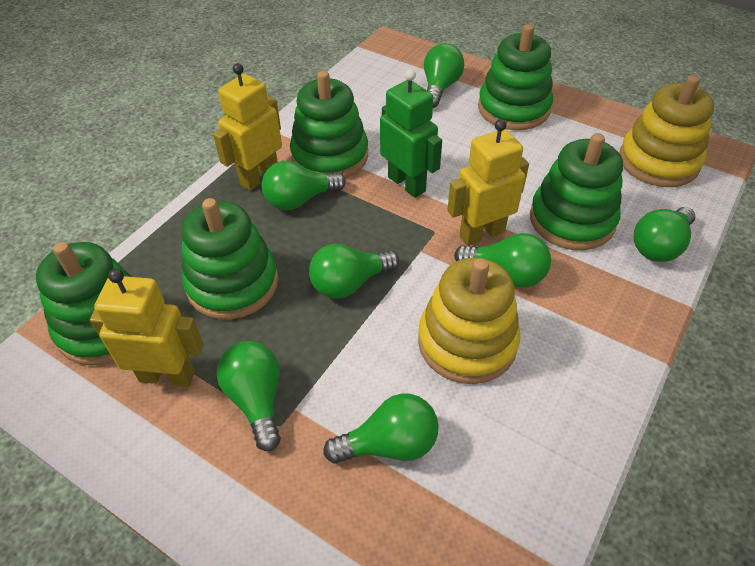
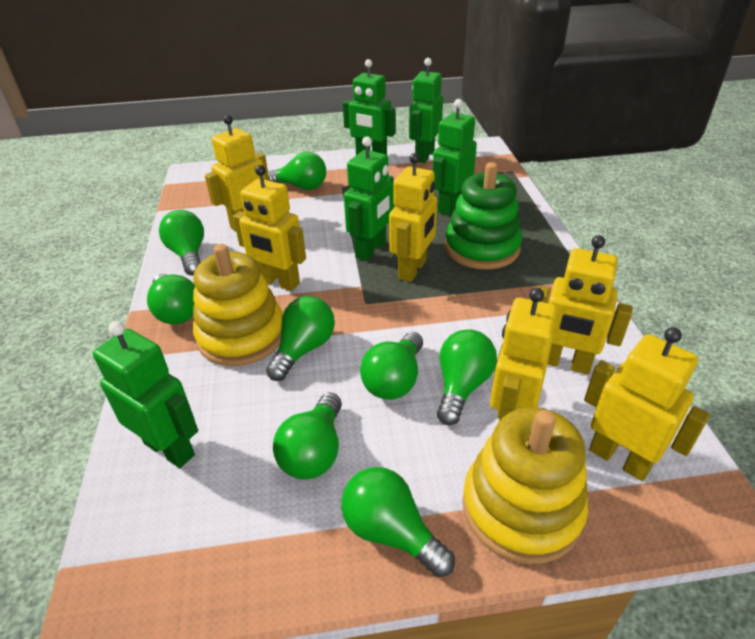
green light bulb: 7 -> 8
green robot: 1 -> 5
green stacking toy: 5 -> 1
yellow robot: 3 -> 6

